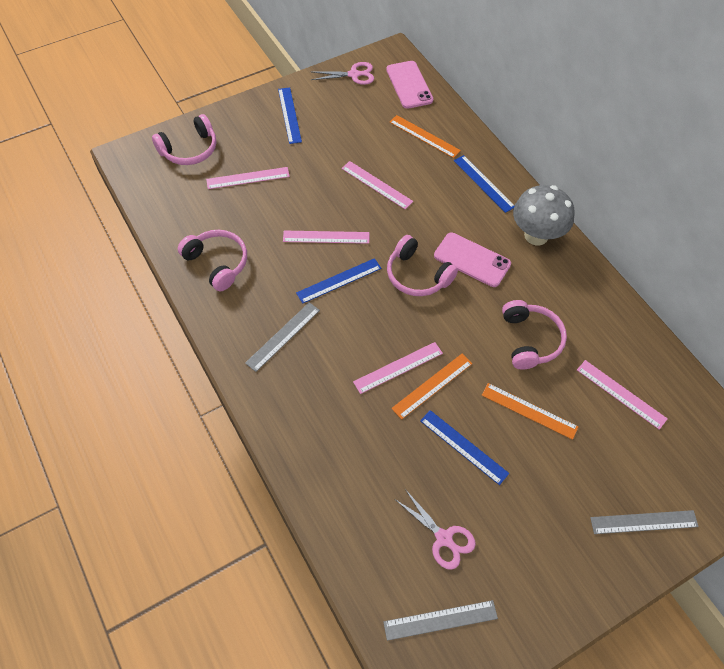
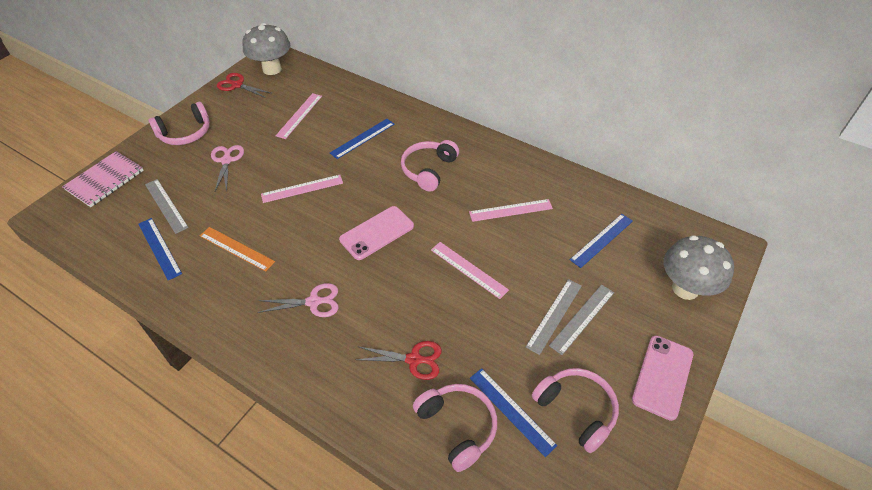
grey mushroom: 1 -> 2
orange ruler: 3 -> 1
pink notebook: 0 -> 1
pink ruler: 5 -> 4
red scissors: 0 -> 2

